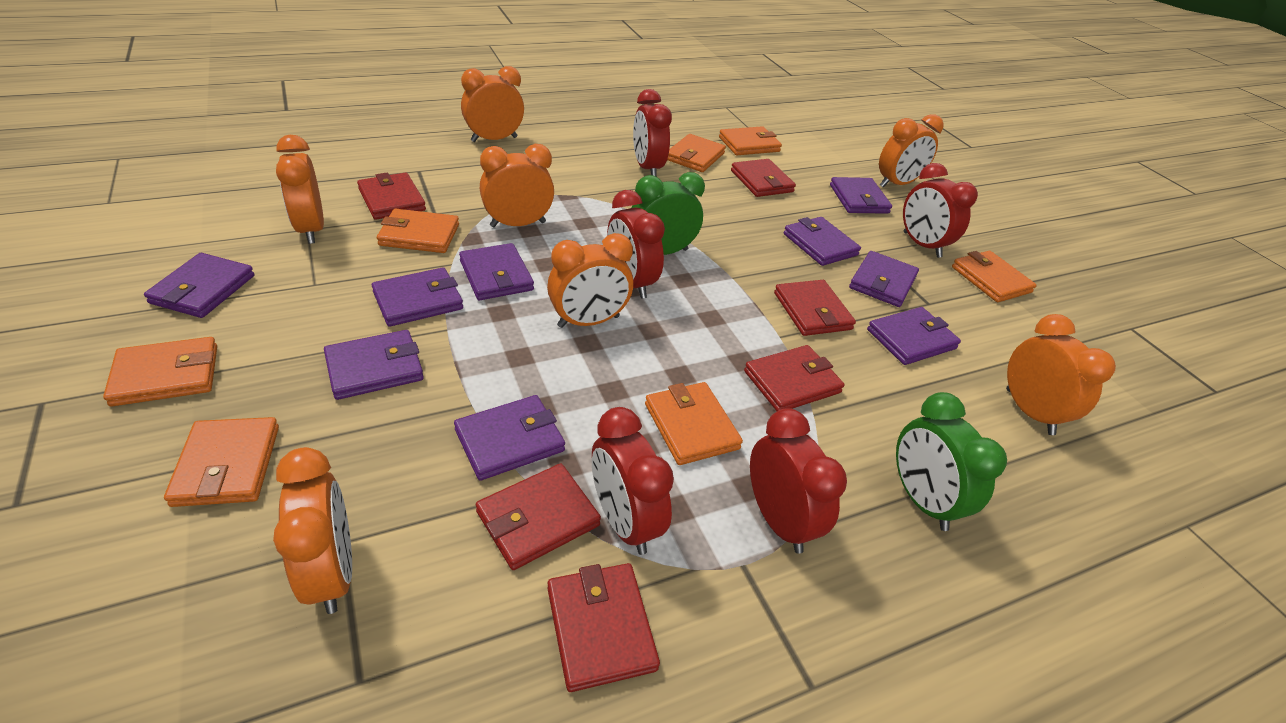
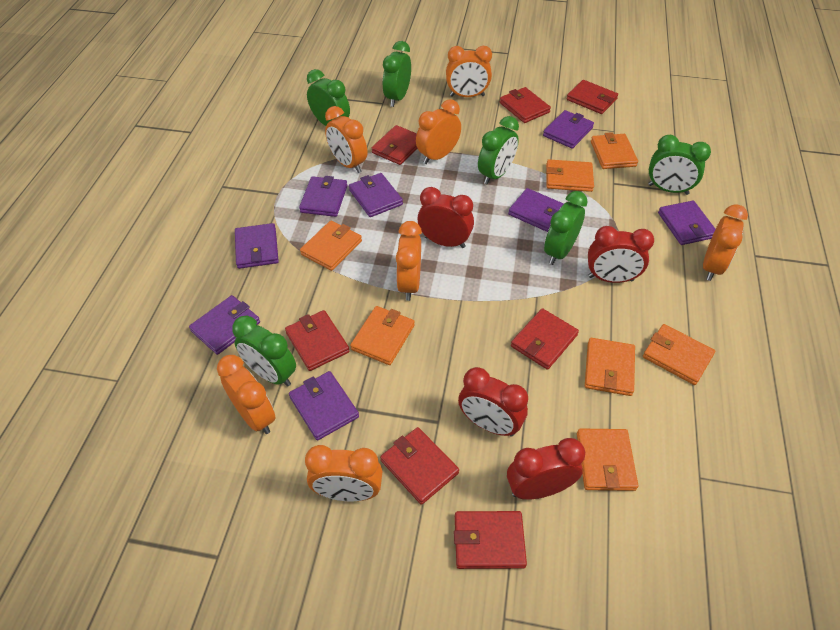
green clock: 2 -> 6
purple wallet: 9 -> 8
red clock: 5 -> 4
red wallet: 6 -> 7

